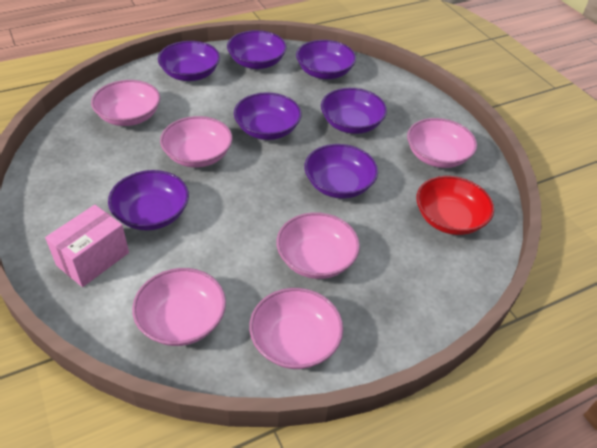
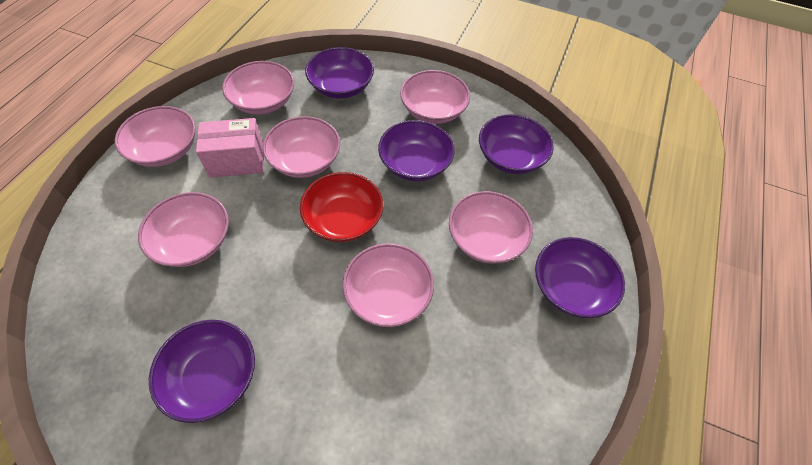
pink bowl: 6 -> 7
purple bowl: 7 -> 5

